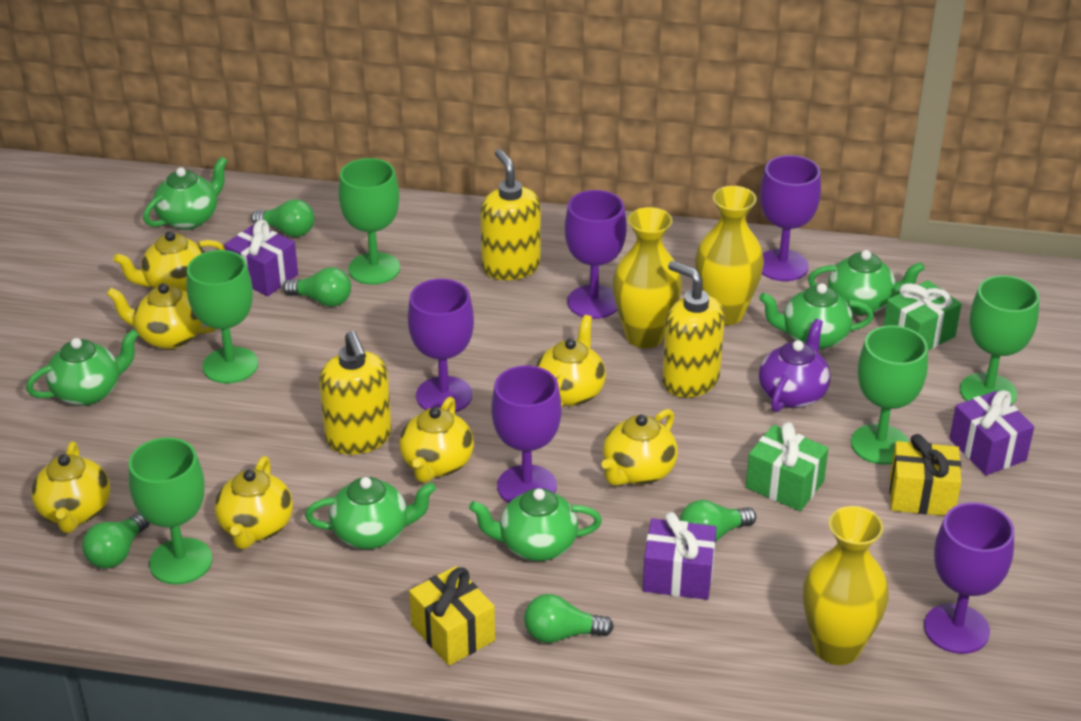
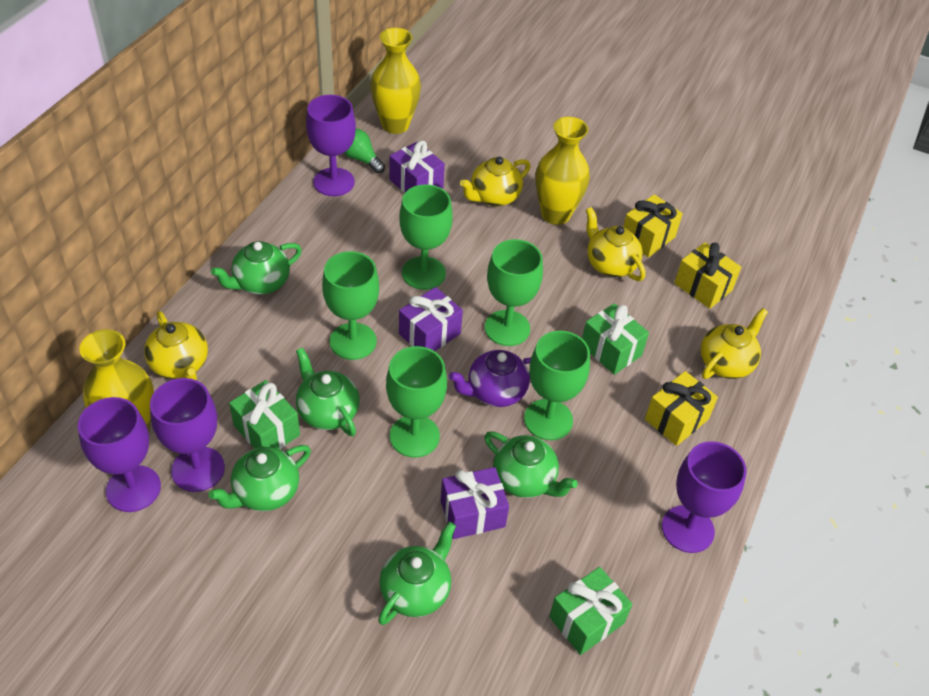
green gift: 2 -> 3
green light bulb: 5 -> 1
green teapot: 6 -> 5
purple goblet: 5 -> 4
yellow gift: 2 -> 3
yellow soap dispenser: 3 -> 0
yellow teapot: 7 -> 4

